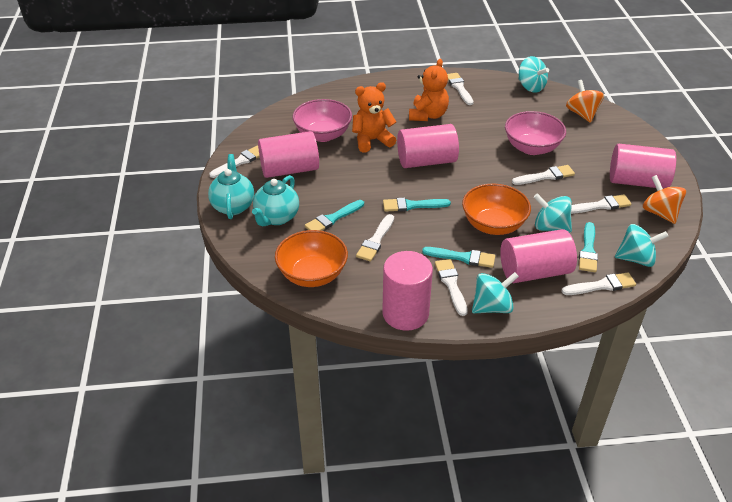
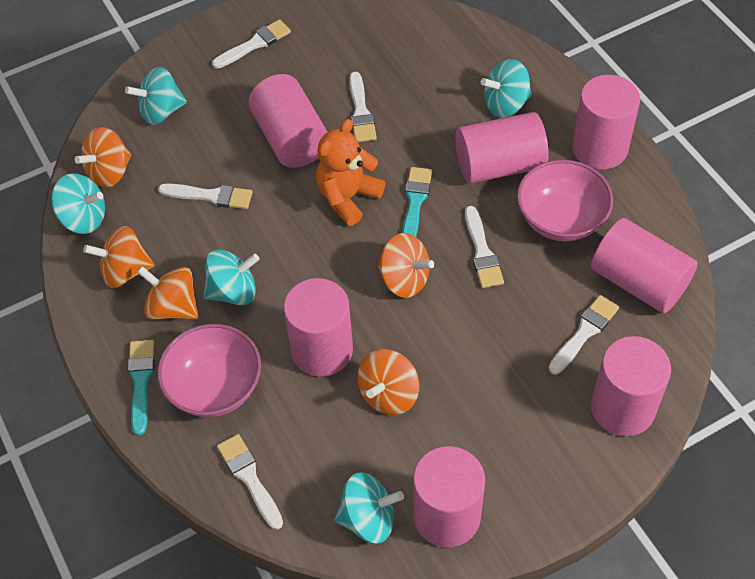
orange bowl: 2 -> 0
orange spinning top: 2 -> 5
orange teddy bear: 2 -> 1
pink cylinder: 5 -> 7
turquoise brush: 4 -> 2
turquoise spinning top: 4 -> 5
turquoise teapot: 2 -> 0
white brush: 7 -> 6

